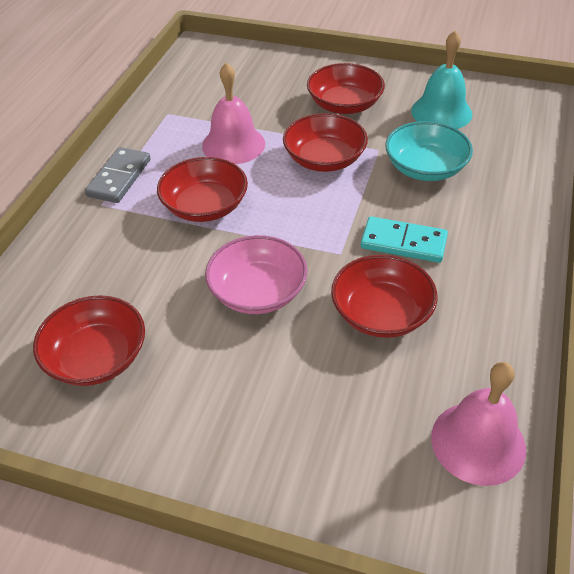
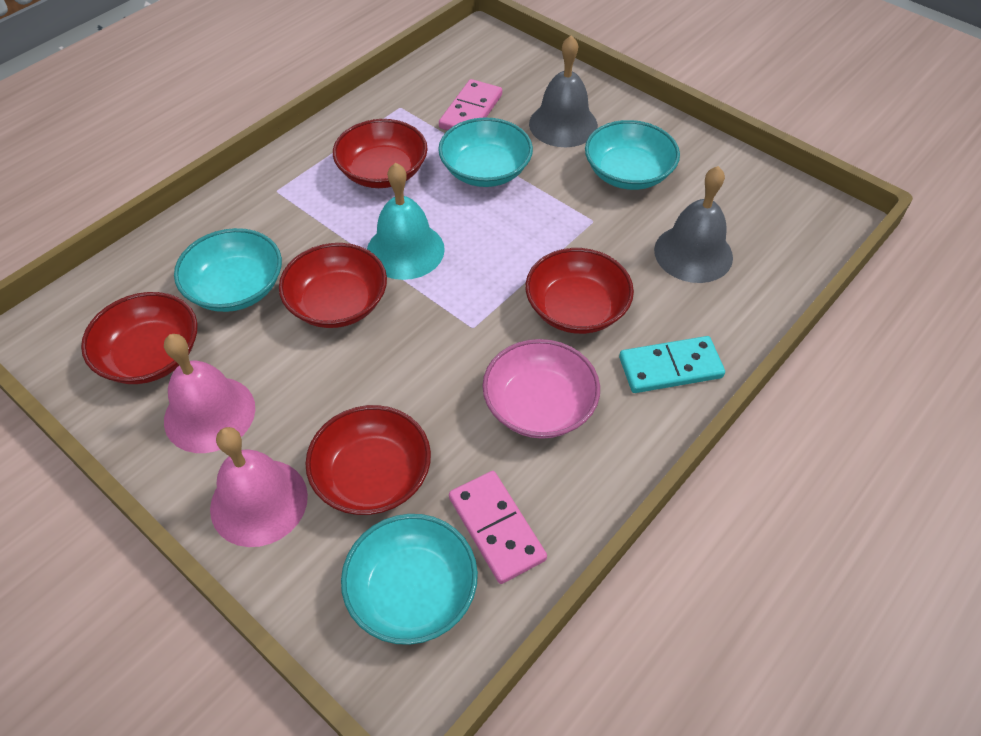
grey bell: 0 -> 2
grey domino: 1 -> 0
pink domino: 0 -> 2
turquoise bowl: 1 -> 4

